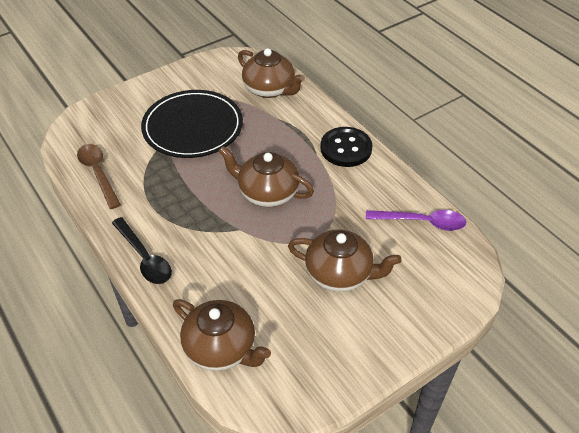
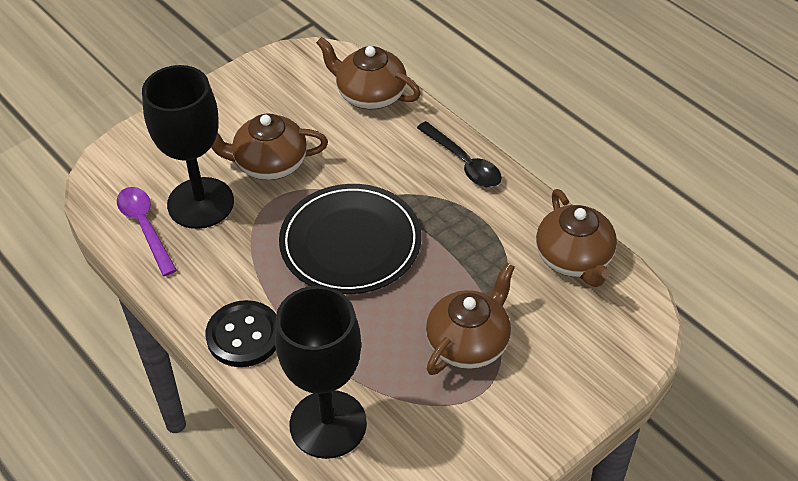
black goblet: 0 -> 2
brown spoon: 1 -> 0

